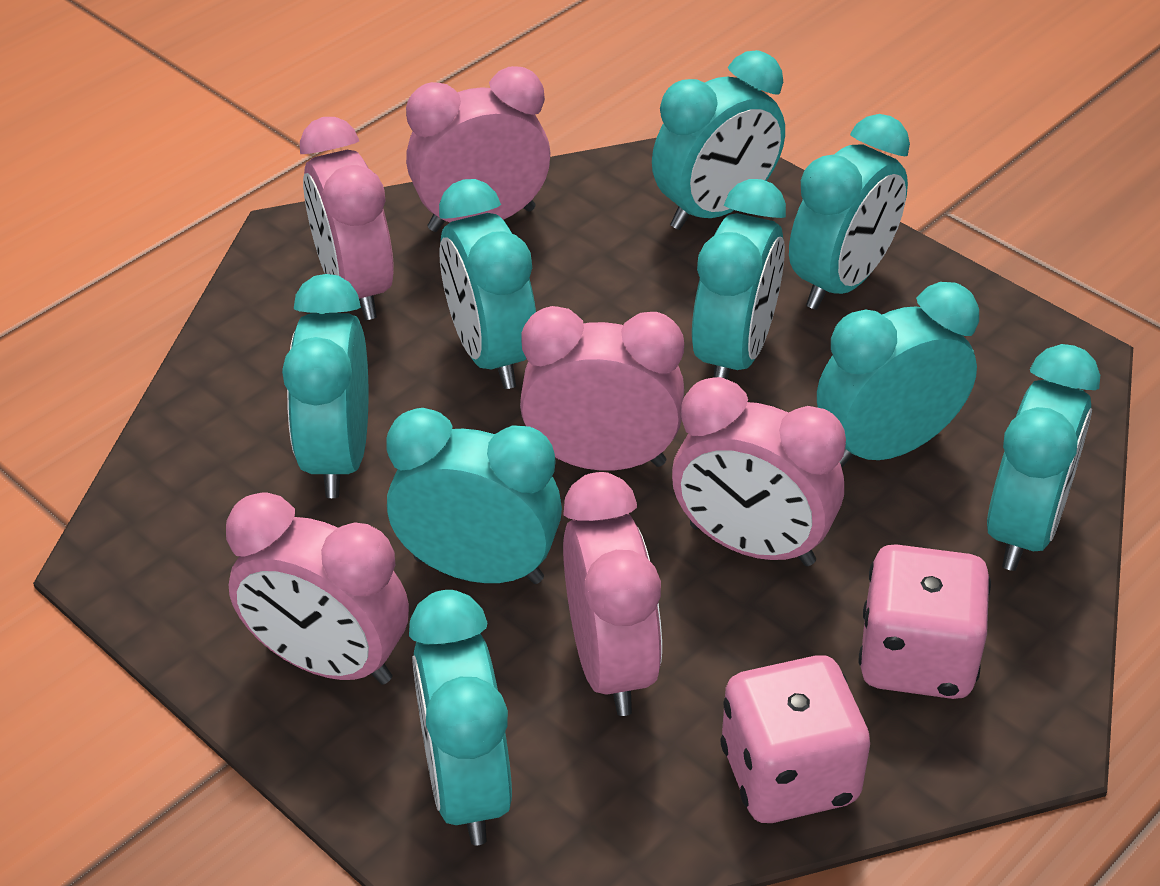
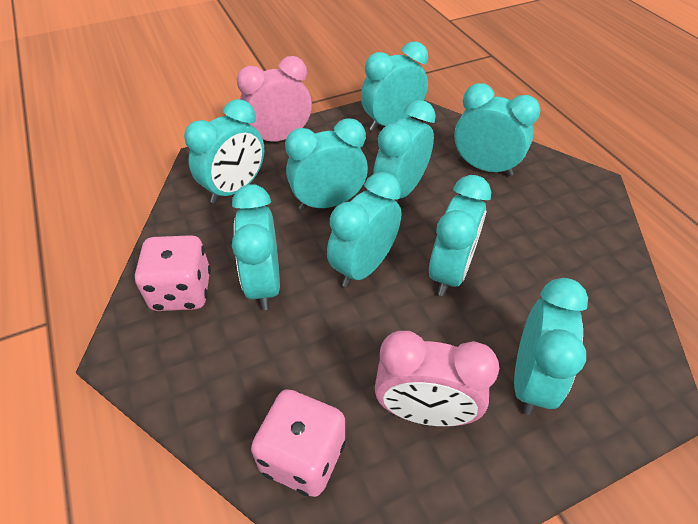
pink clock: 6 -> 2

